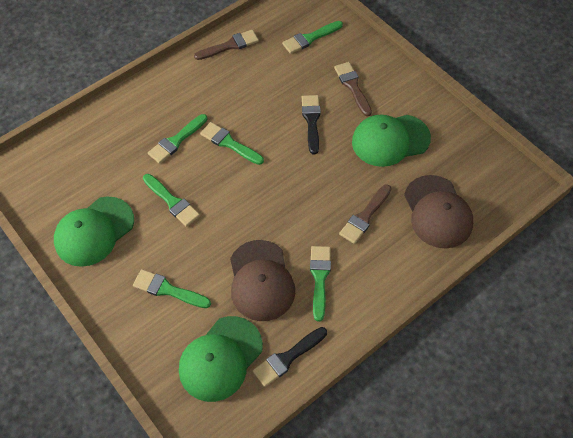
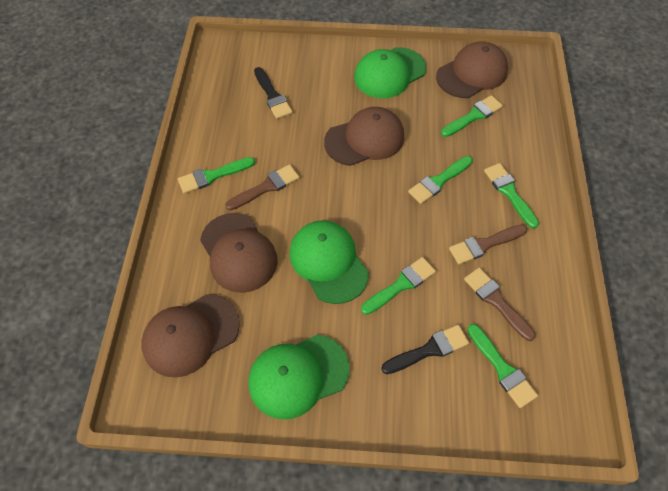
brown cap: 2 -> 4

